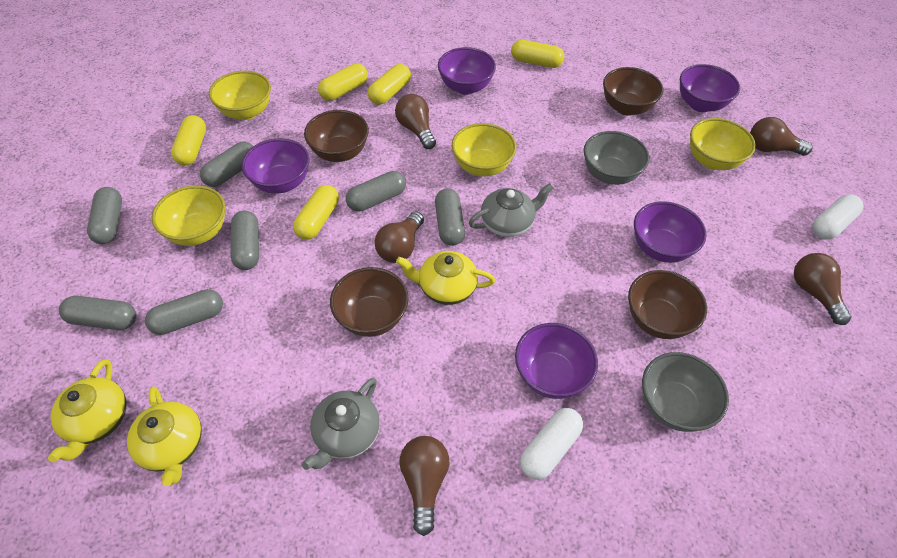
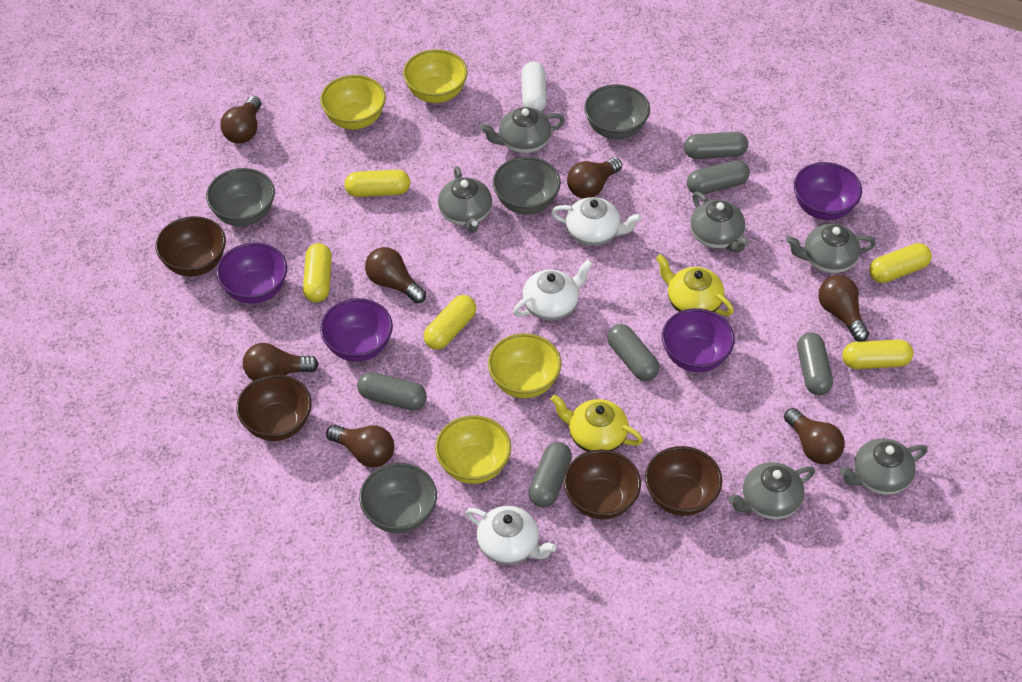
brown light bulb: 5 -> 7
grey bowl: 2 -> 4
grey capsule: 7 -> 6
grey teapot: 2 -> 6
purple bowl: 5 -> 4
white capsule: 2 -> 1
white teapot: 0 -> 3
yellow teapot: 3 -> 2

